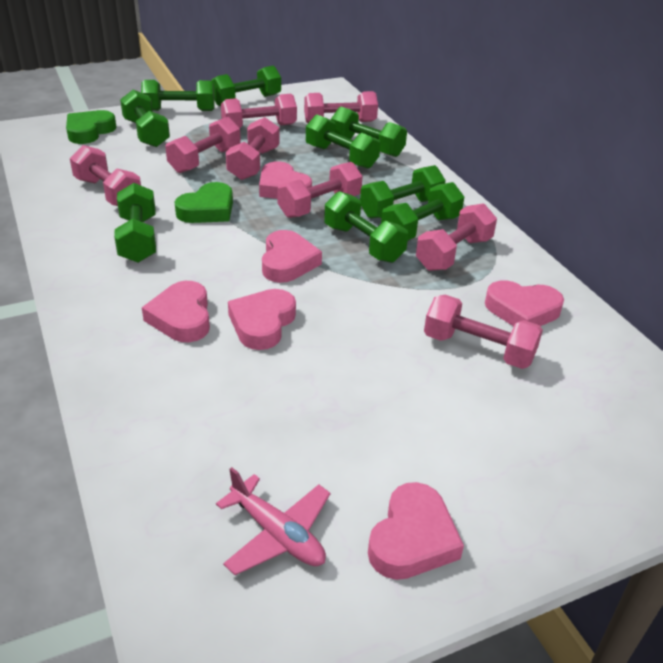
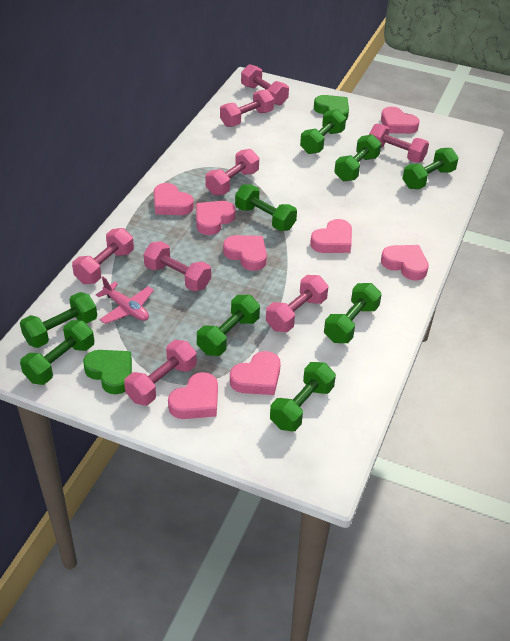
pink heart: 6 -> 8

